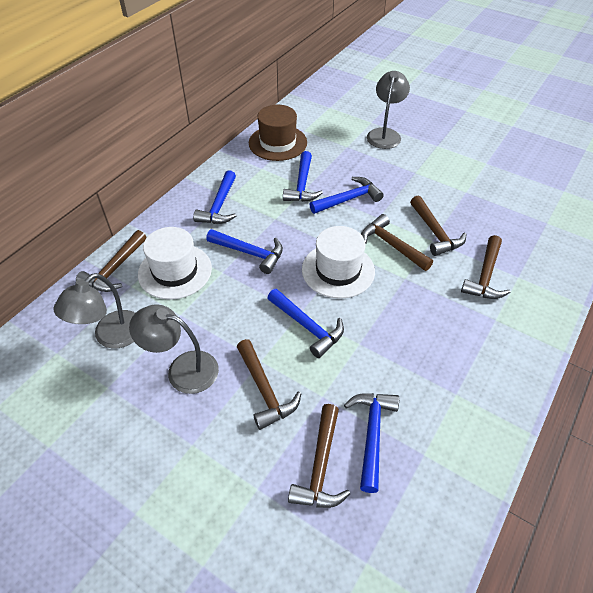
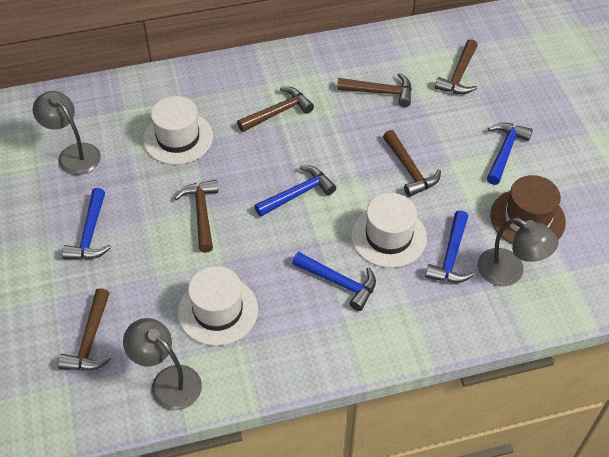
blue hammer: 6 -> 5
white hat: 2 -> 3

